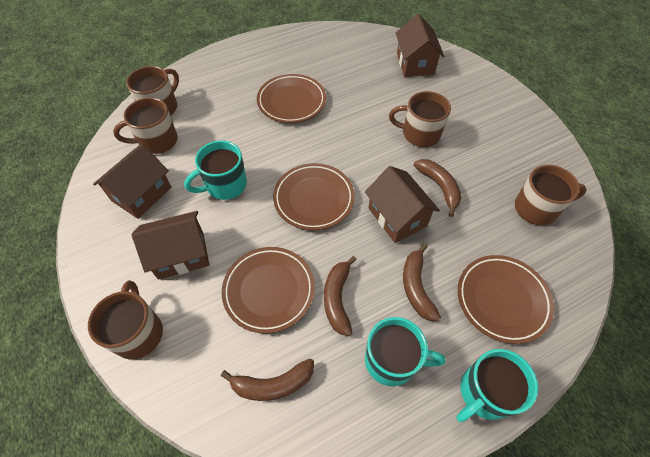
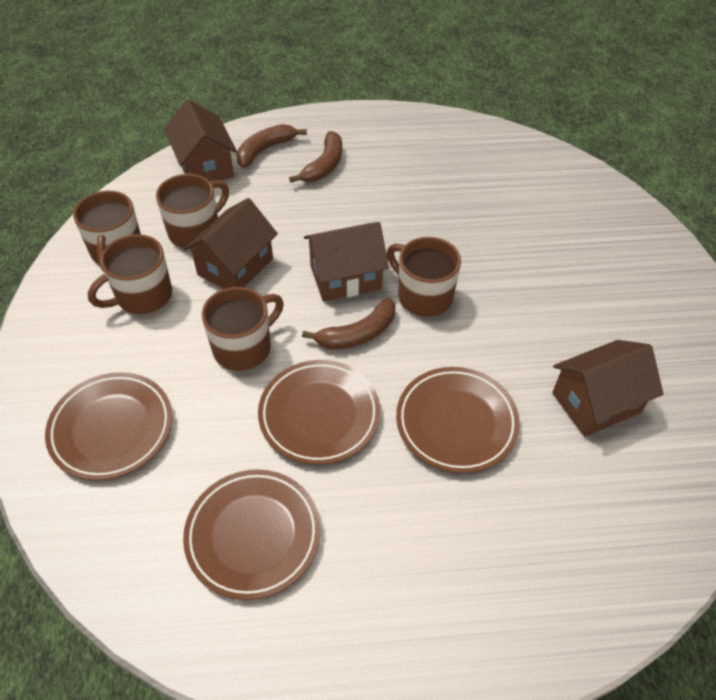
brown banana: 4 -> 3
turquoise mug: 3 -> 0

